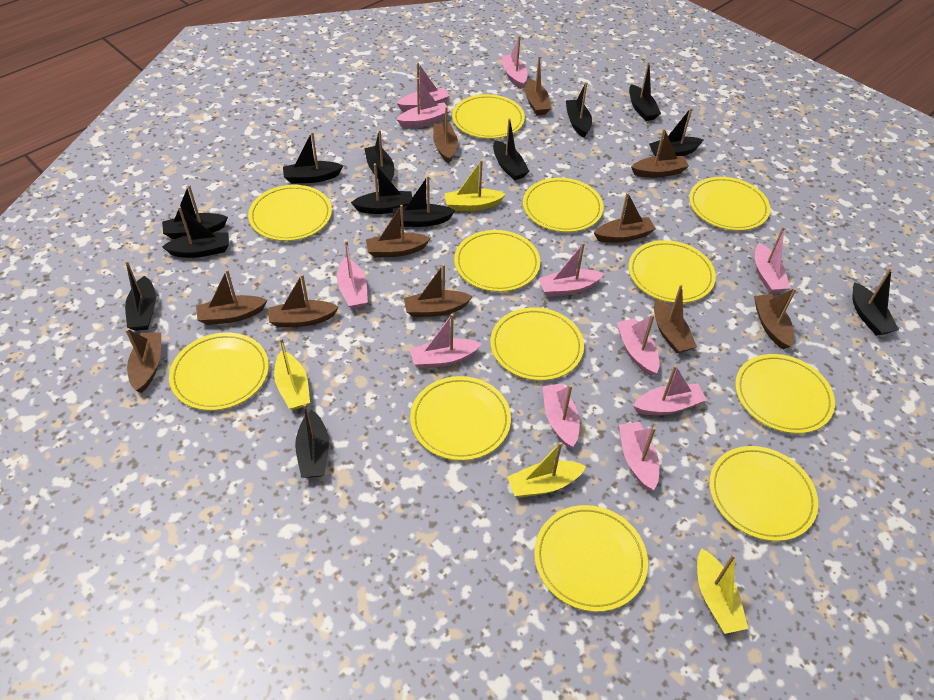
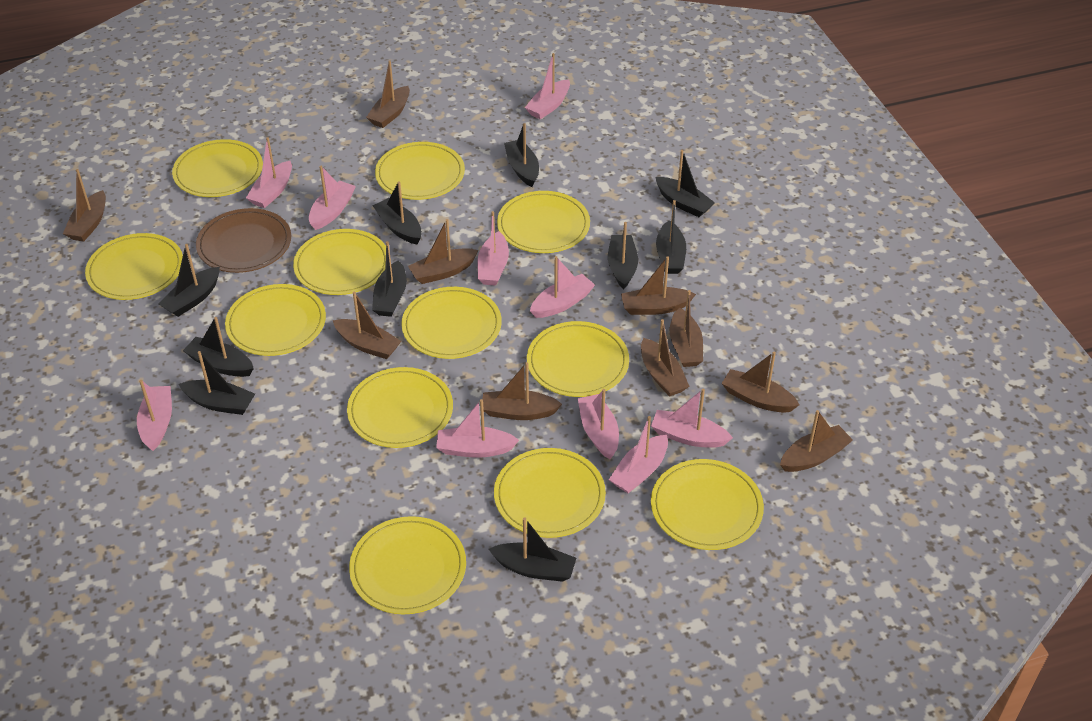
black boat: 13 -> 10
brown boat: 11 -> 10
brown plate: 0 -> 1
pink boat: 11 -> 10
yellow boat: 4 -> 0

